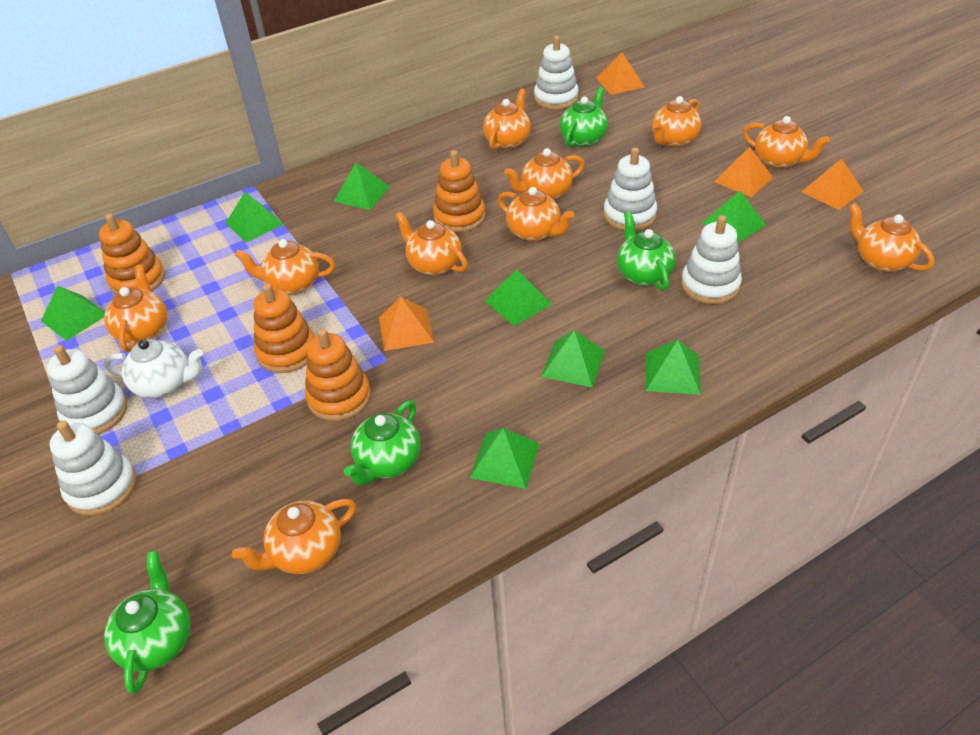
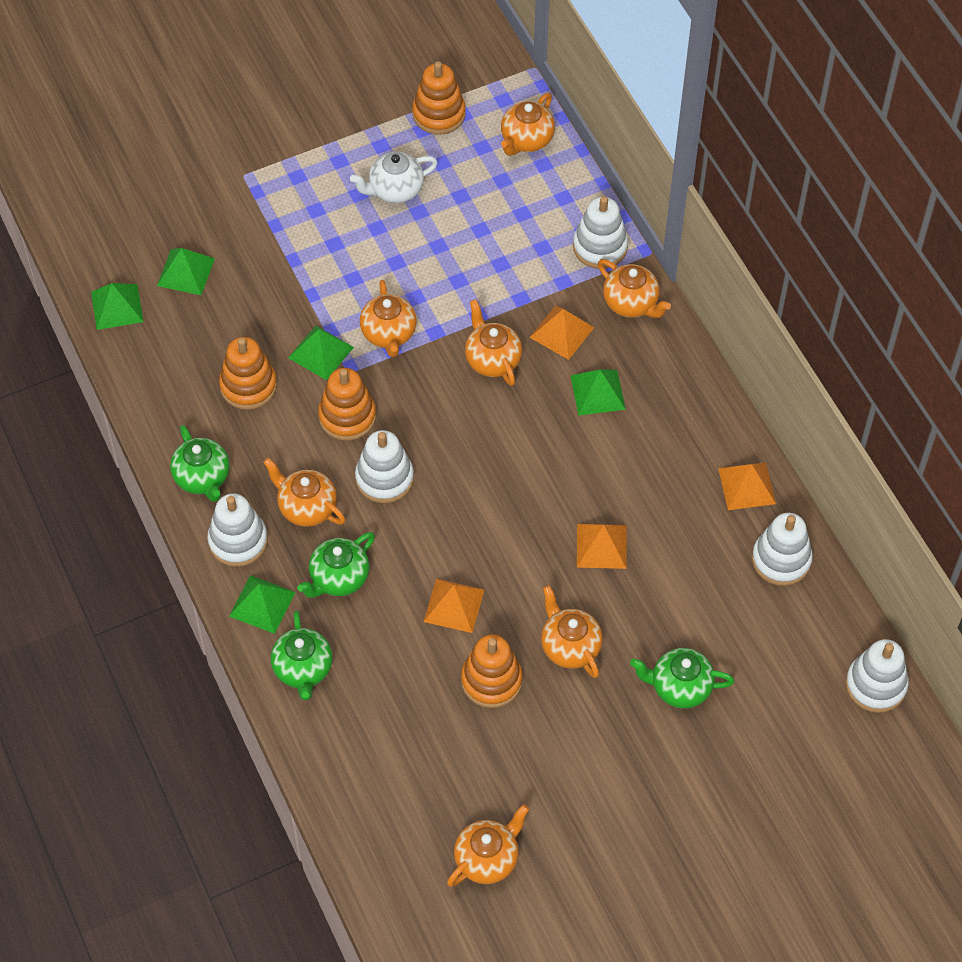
green pyramid: 8 -> 5
orange teapot: 10 -> 7

